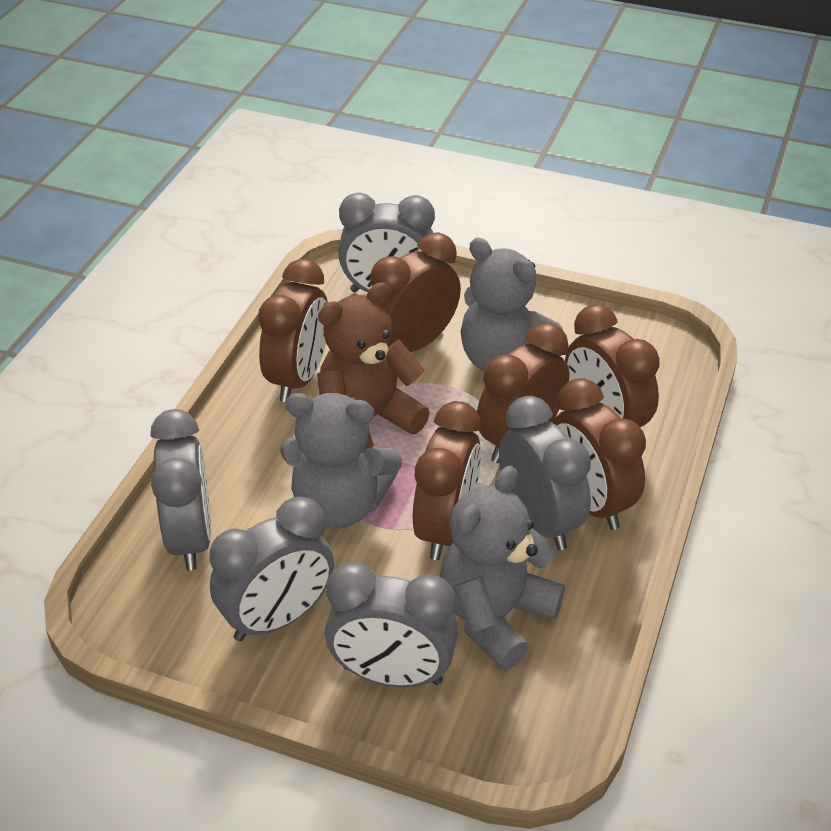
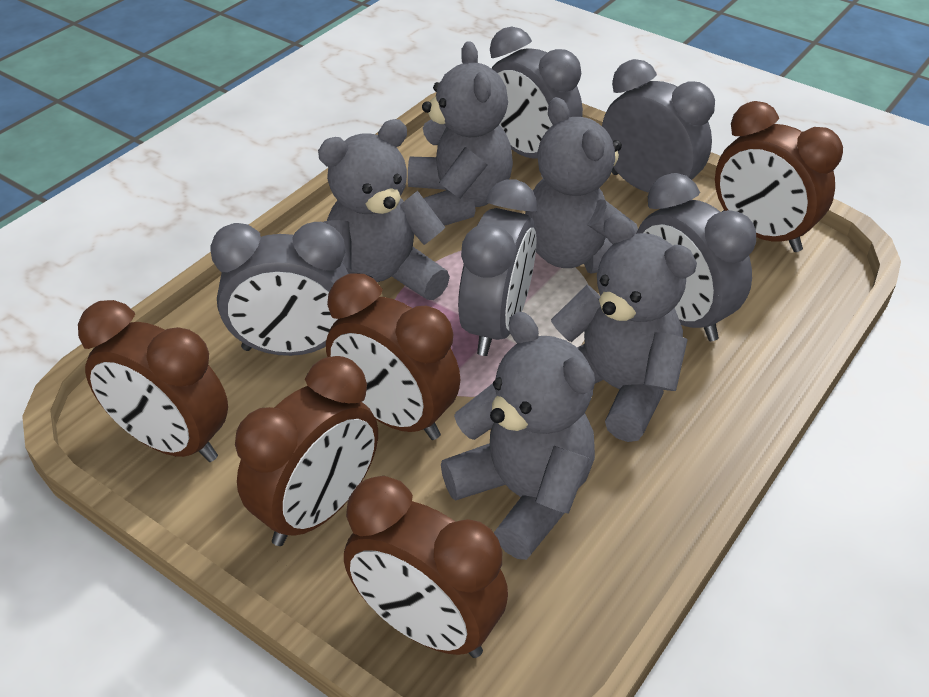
brown clock: 6 -> 5
brown teddy bear: 1 -> 0
grey teddy bear: 3 -> 5

